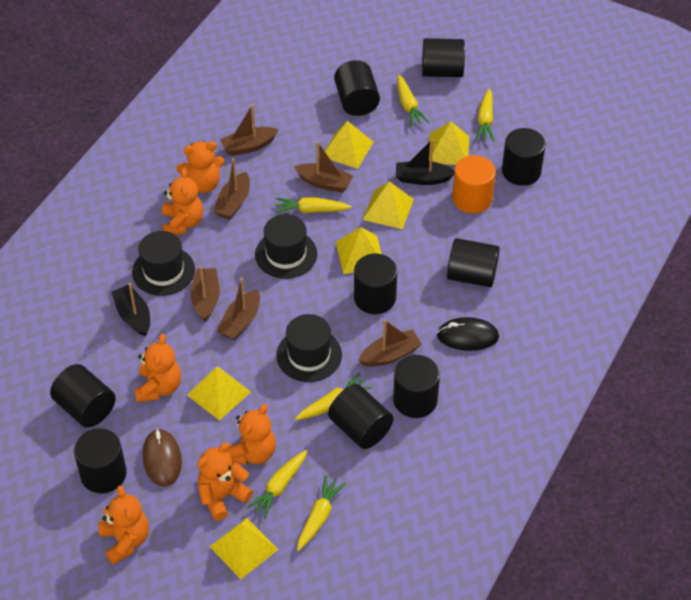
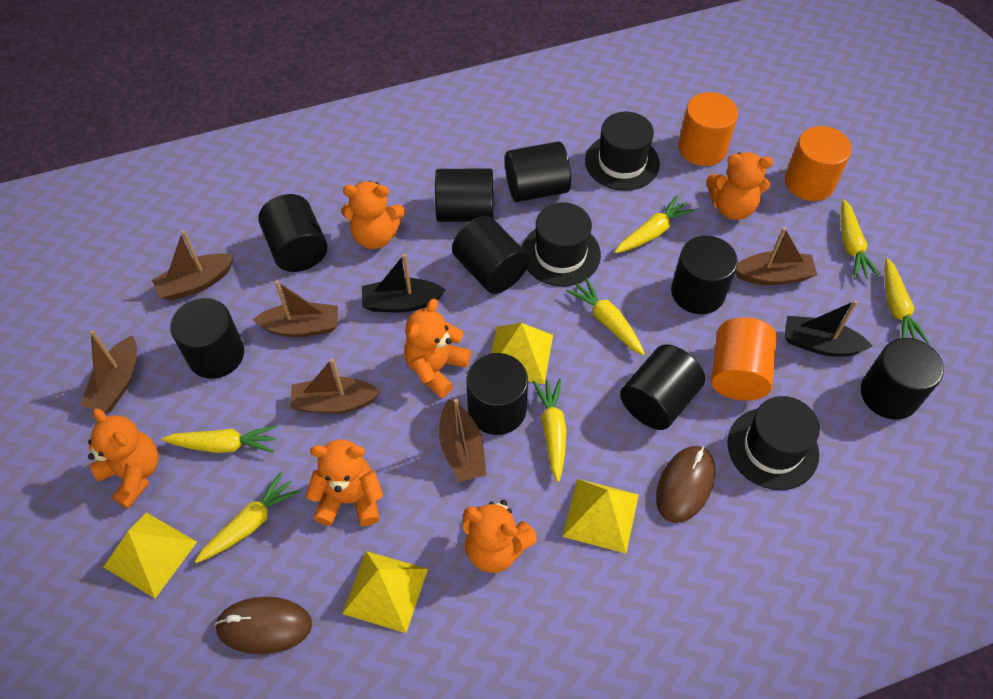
black mouse: 1 -> 0
brown mouse: 1 -> 2
orange cylinder: 1 -> 3
yellow carrot: 6 -> 7
yellow pyramid: 6 -> 4

